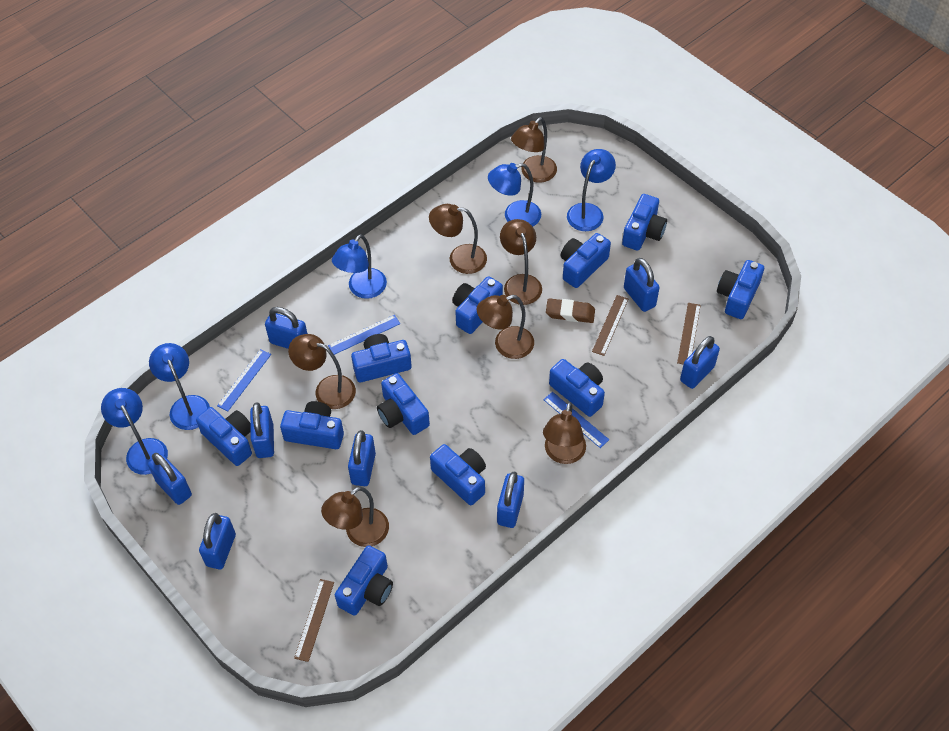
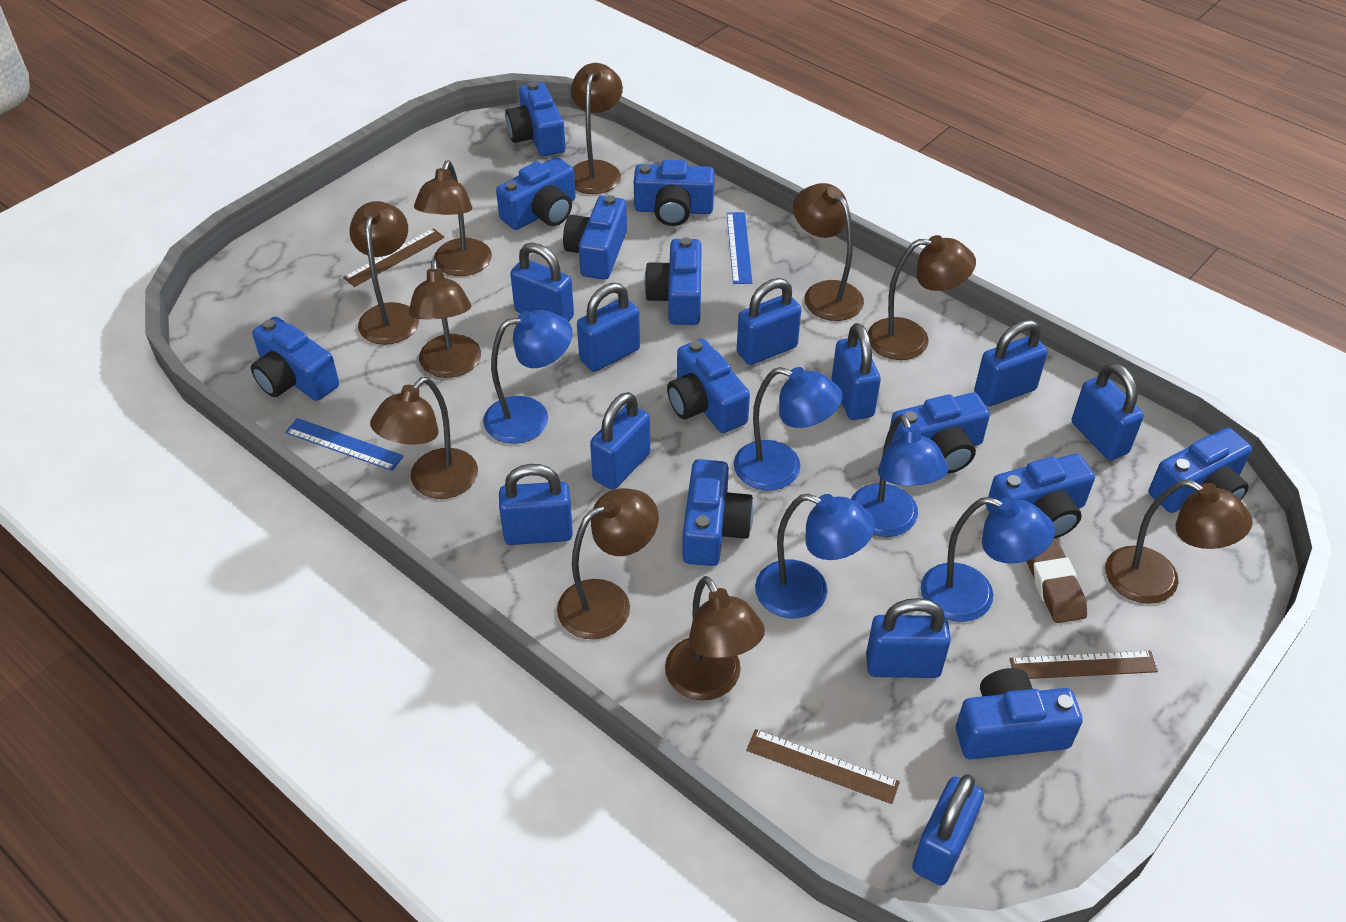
blue camera: 11 -> 12
blue padlock: 8 -> 10
blue ruler: 3 -> 2
brown lamp: 7 -> 10

